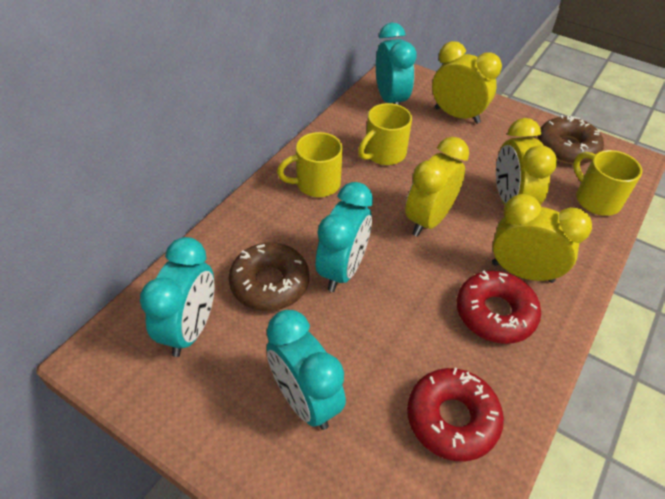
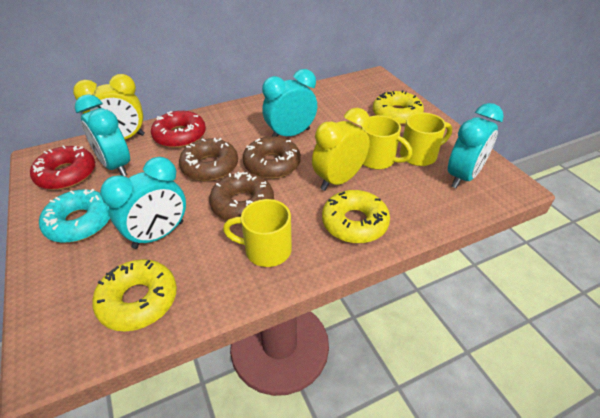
brown donut: 2 -> 3
turquoise donut: 0 -> 1
yellow clock: 4 -> 2
yellow donut: 0 -> 3

